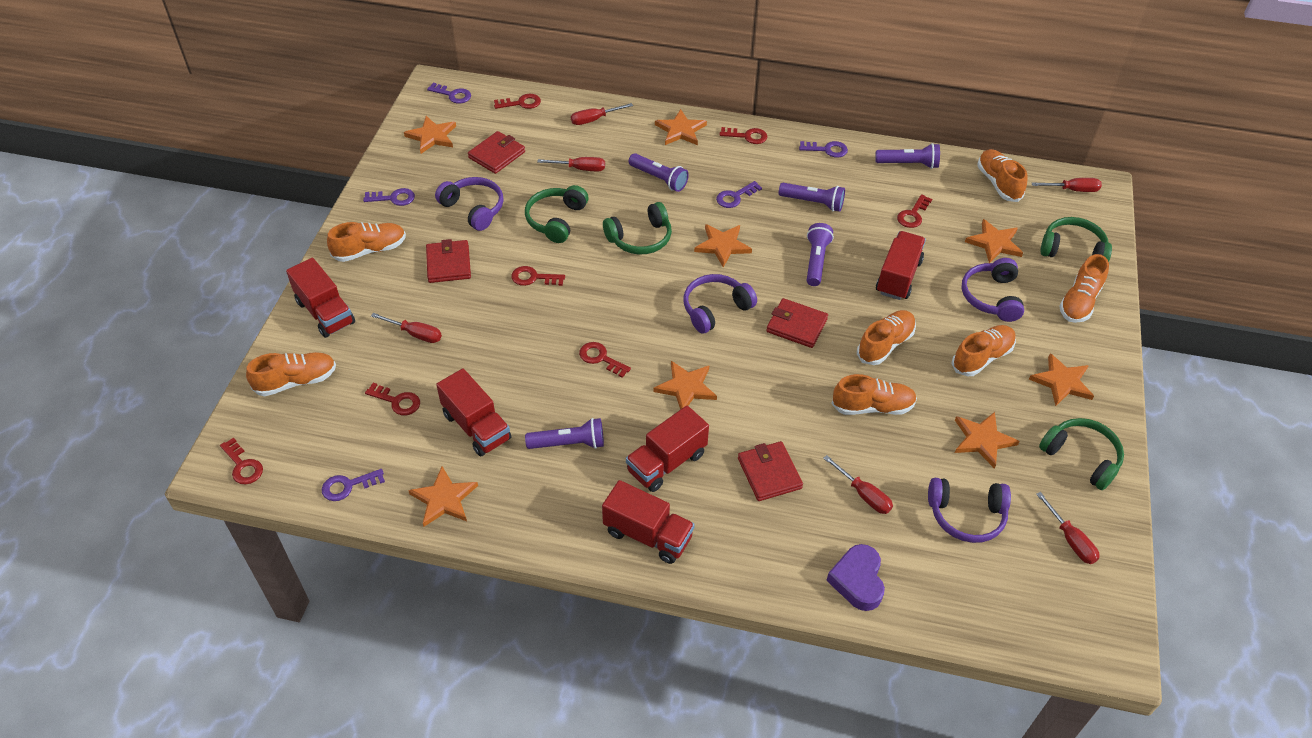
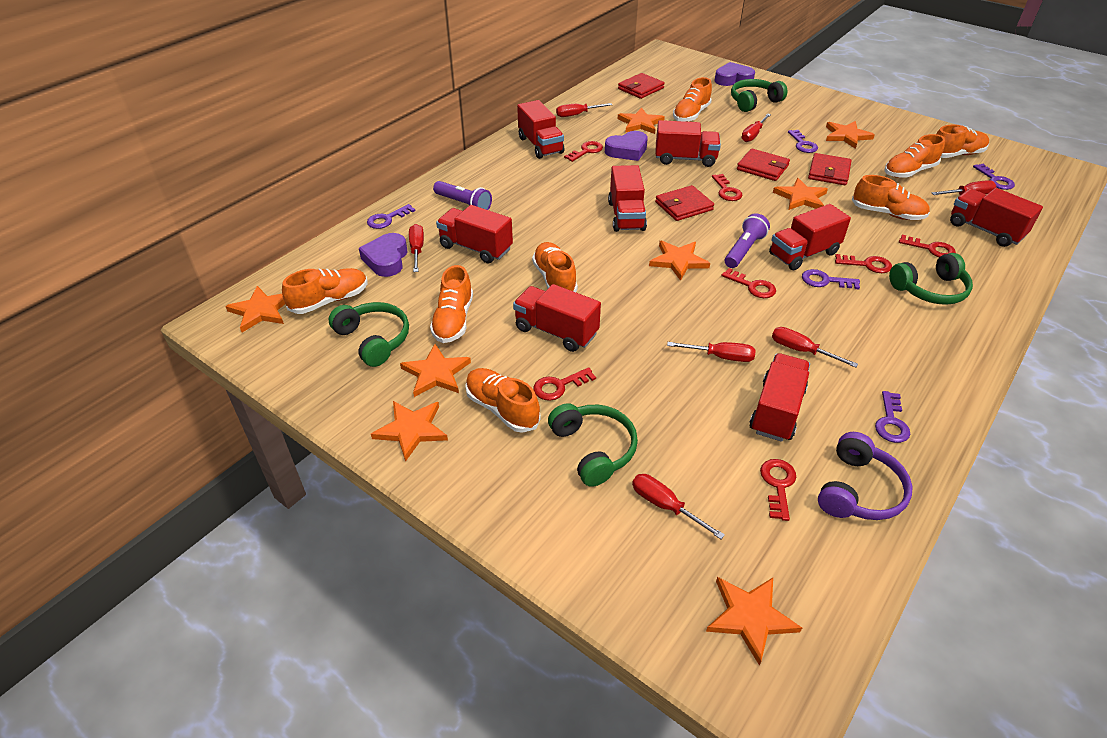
orange shoe: 7 -> 8
purple flashlight: 5 -> 2
purple headphones: 4 -> 1
purple heart: 1 -> 3
red screwdriver: 6 -> 7
red truck: 5 -> 8

